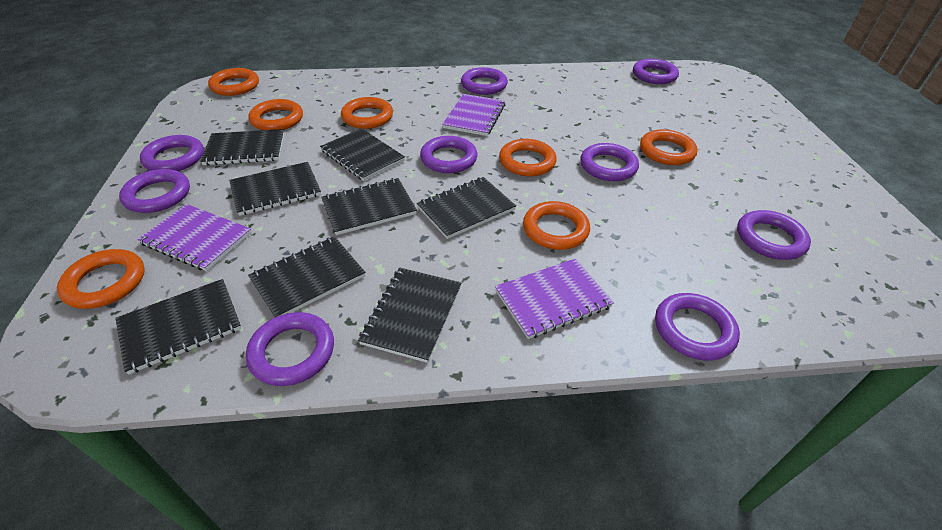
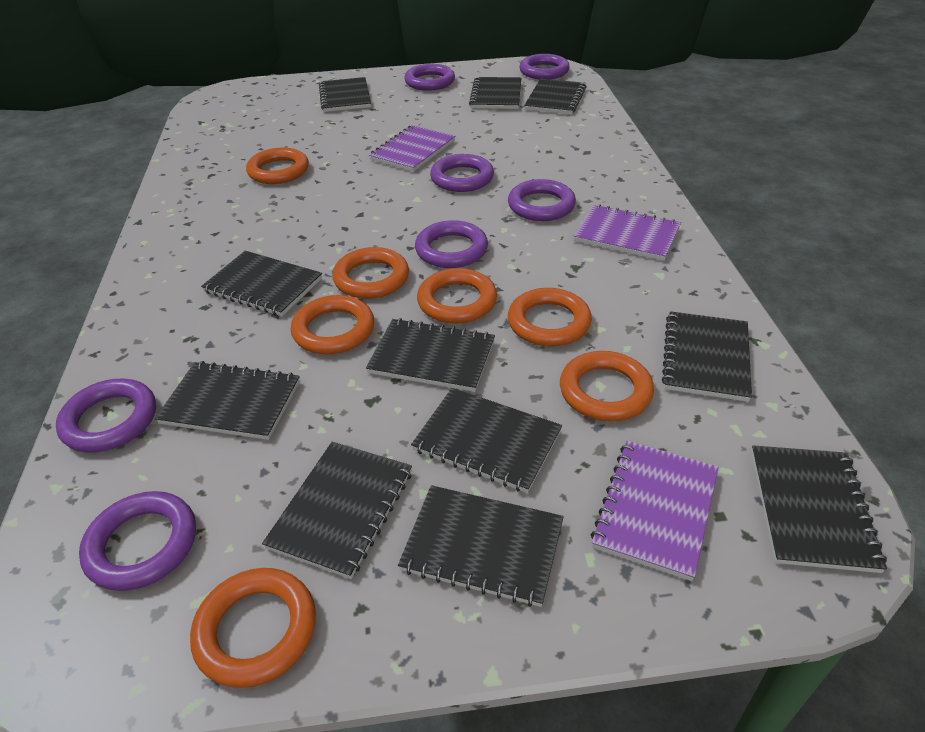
black notebook: 8 -> 11
purple ring: 9 -> 7

